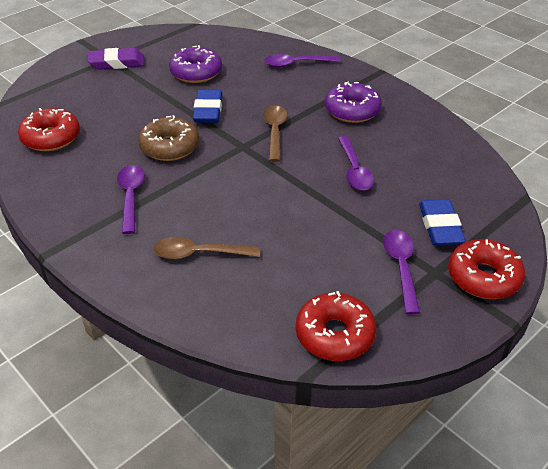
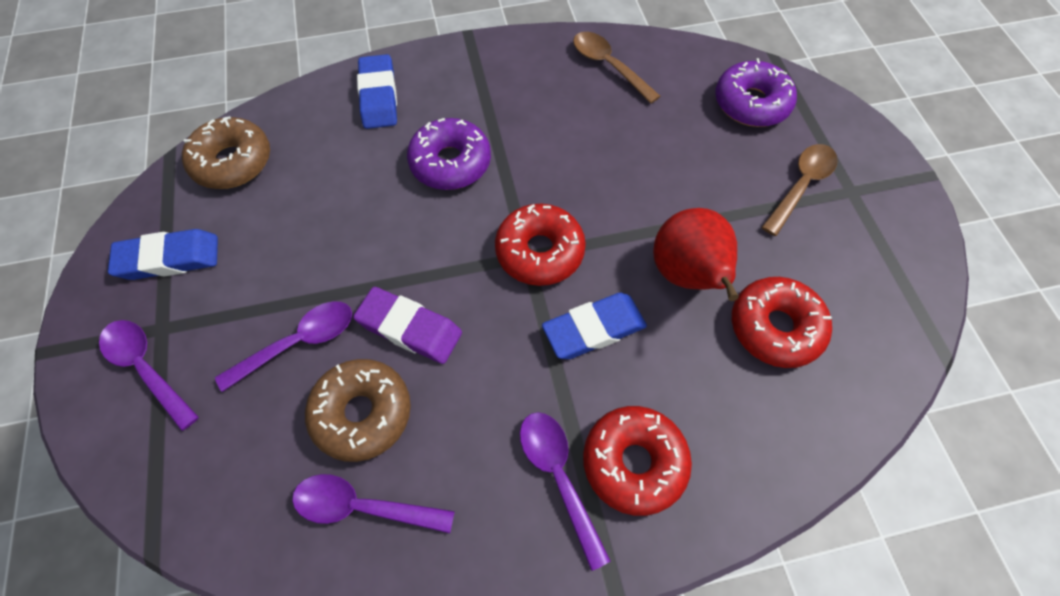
blue eraser: 2 -> 3
brown donut: 1 -> 2
red pear: 0 -> 1

